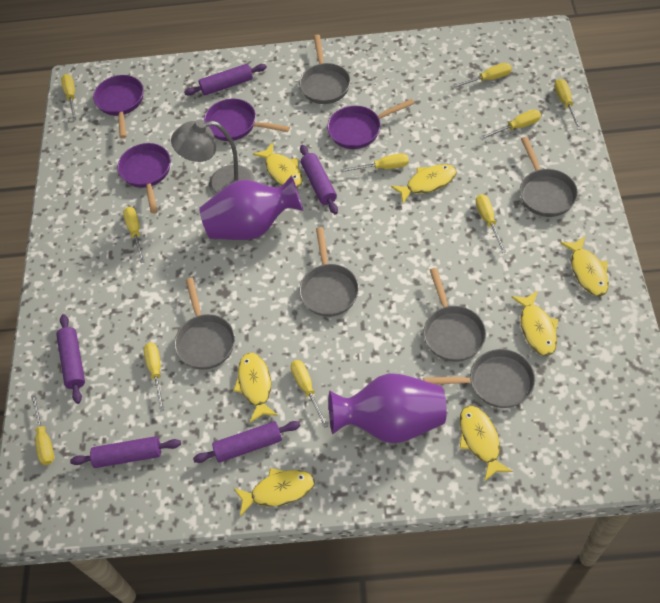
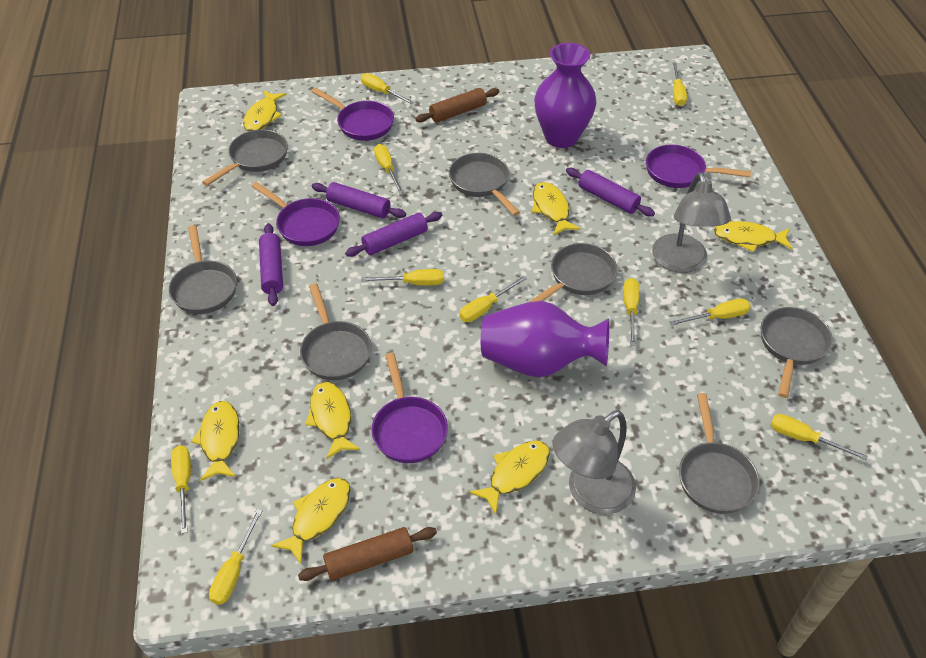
brown rolling pin: 0 -> 2
grey lamp: 1 -> 2
grey pan: 6 -> 7
purple rolling pin: 5 -> 4

